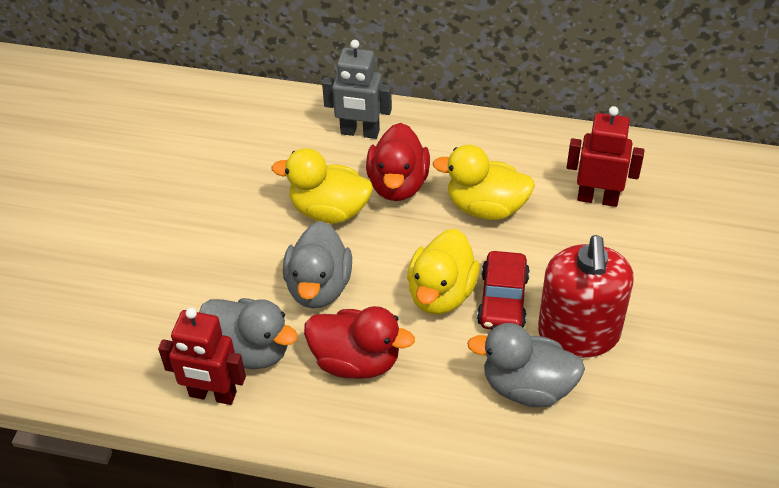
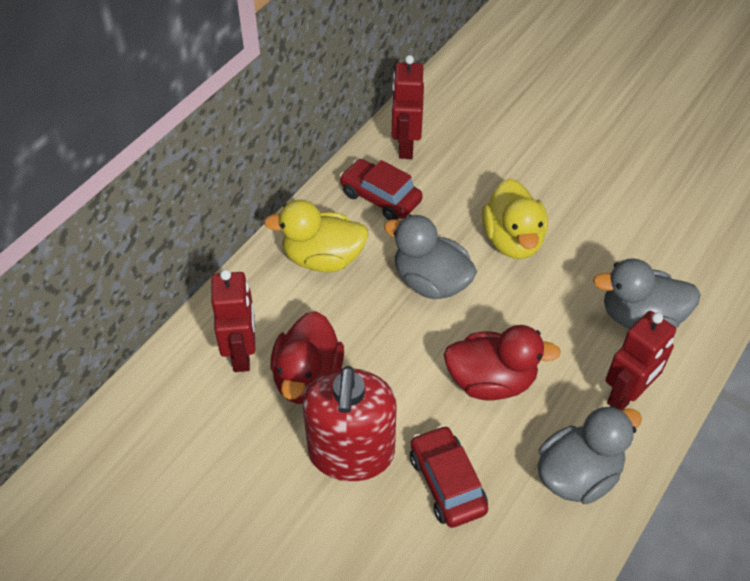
grey robot: 1 -> 0
red car: 1 -> 2
red robot: 2 -> 3
yellow duck: 3 -> 2

